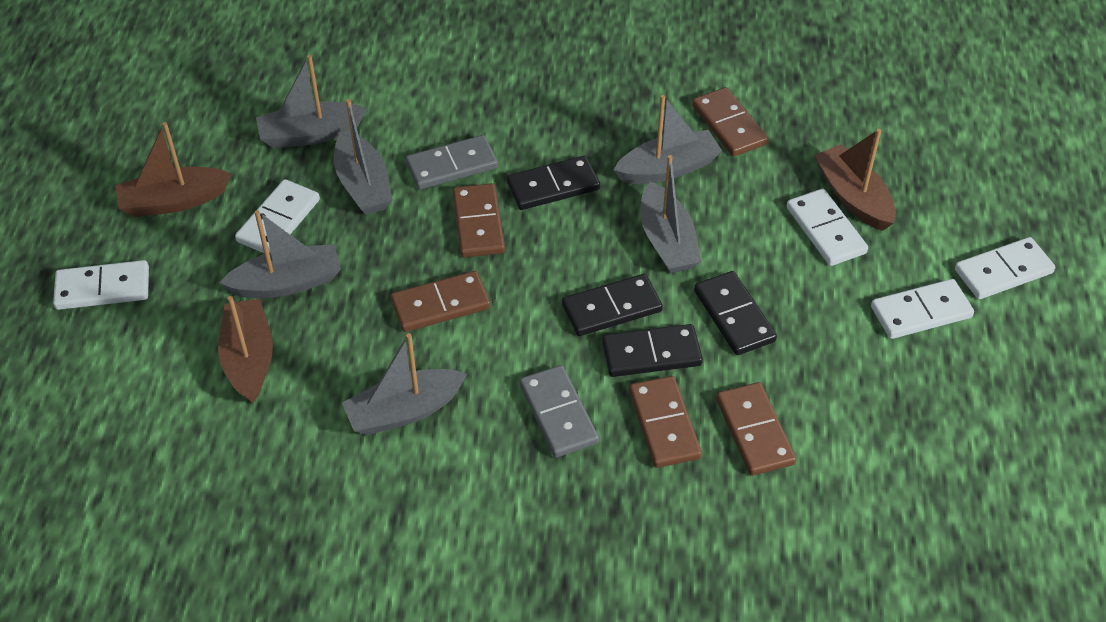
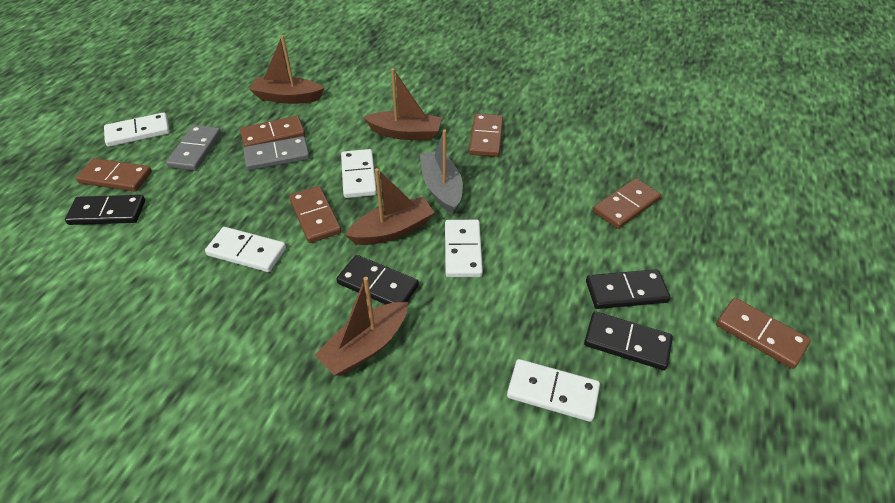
brown boat: 3 -> 4
brown domino: 5 -> 6
grey boat: 6 -> 1

